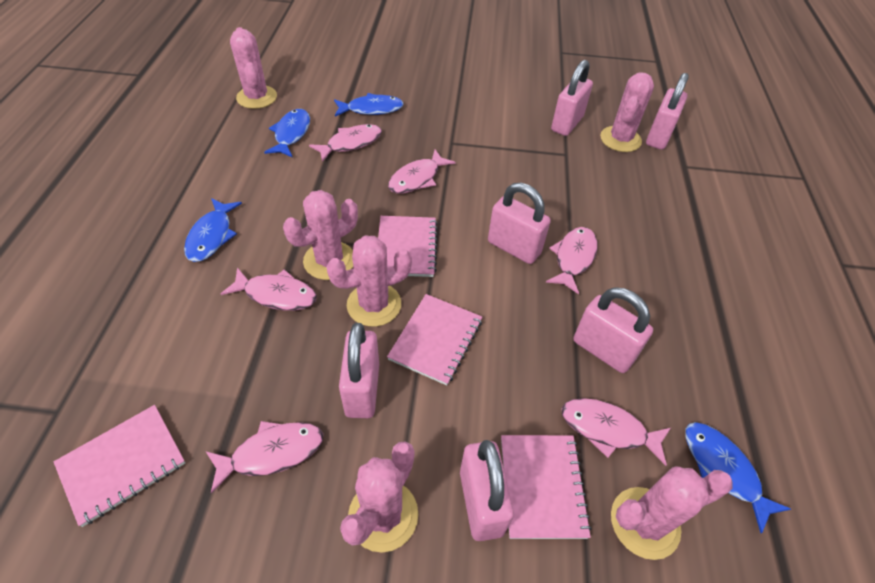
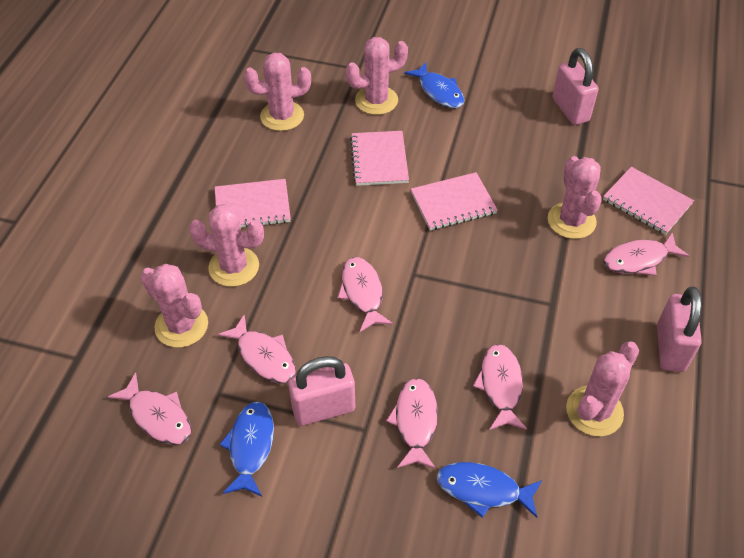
blue fish: 4 -> 3
pink padlock: 6 -> 3

